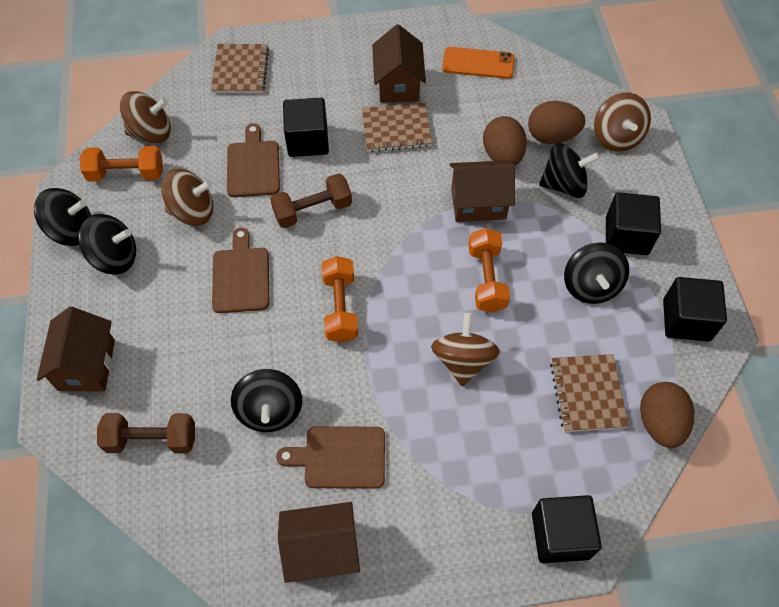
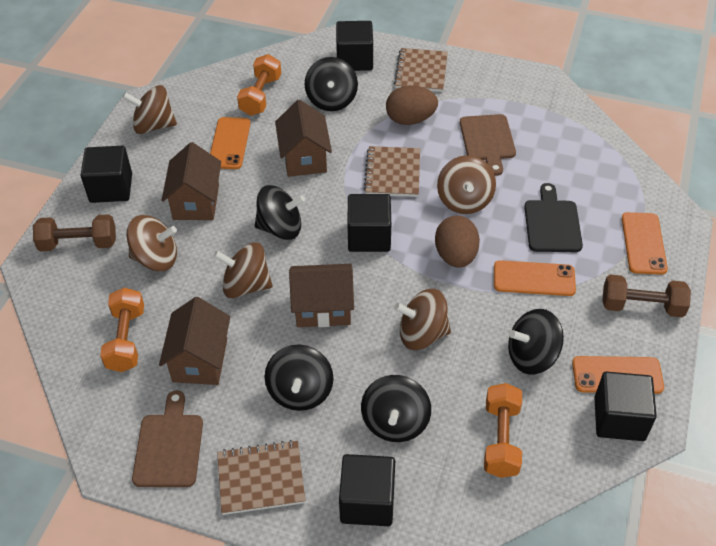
black cube: 4 -> 5
black cutting board: 0 -> 1
brown cutting board: 3 -> 2
brown egg: 3 -> 2
brown spinning top: 4 -> 5
orange phone: 1 -> 4

